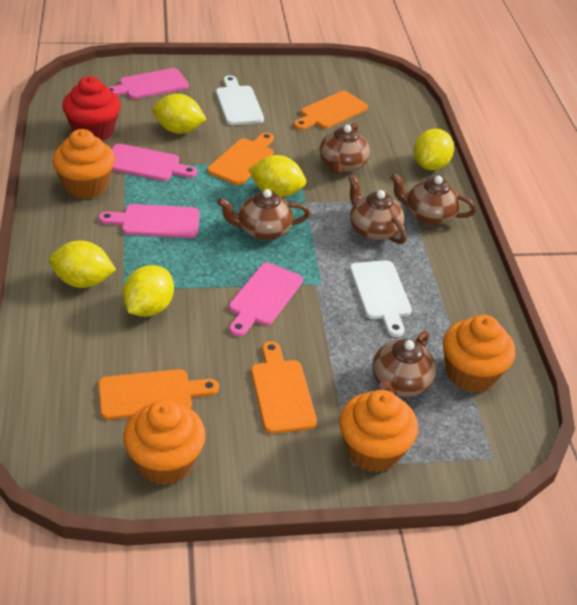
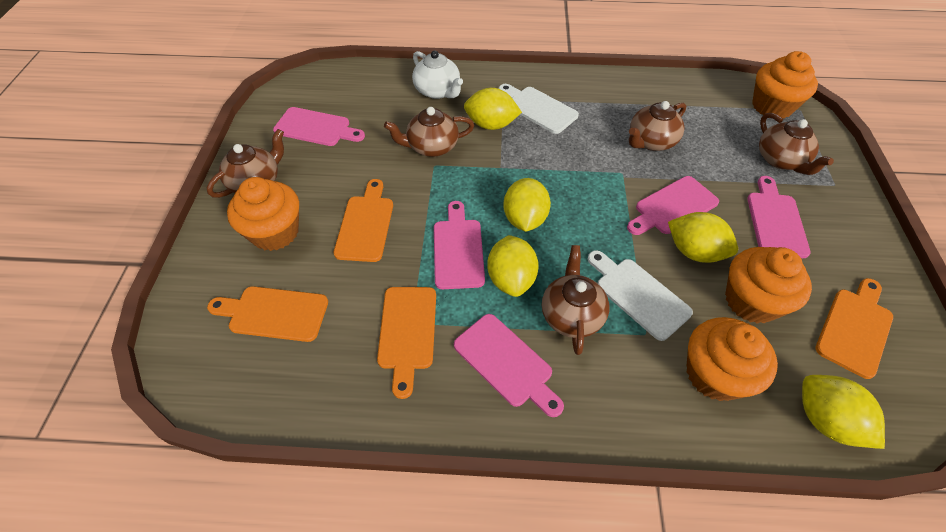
pink cutting board: 4 -> 5
red cupcake: 1 -> 0
white teapot: 0 -> 1

